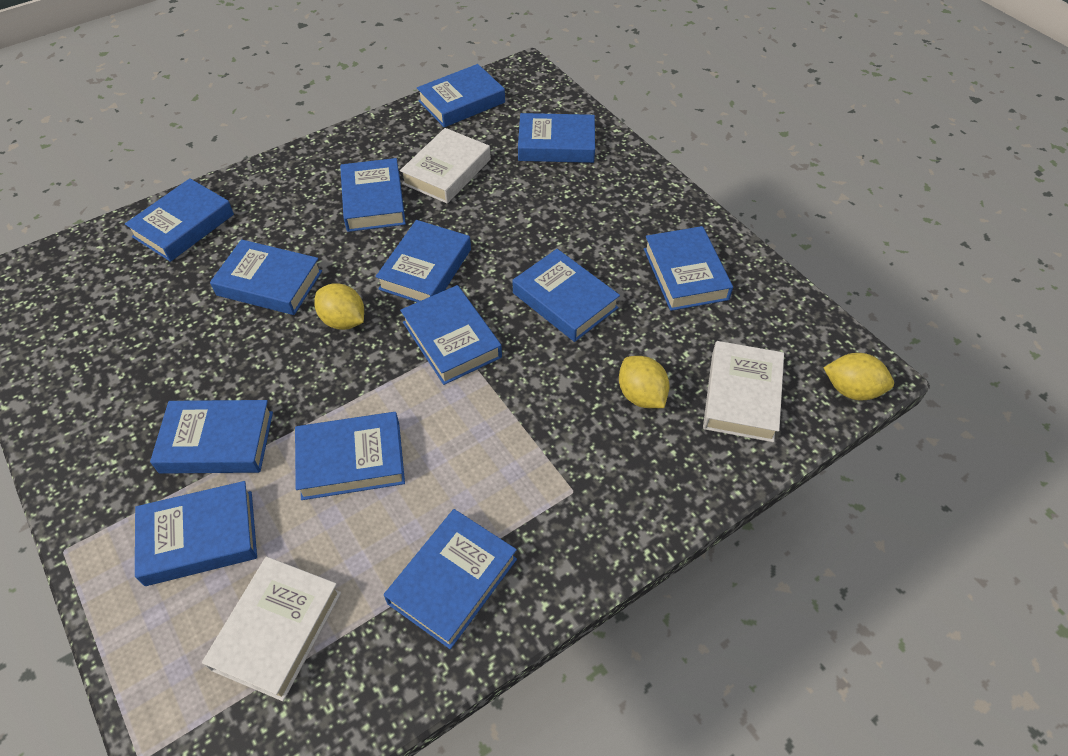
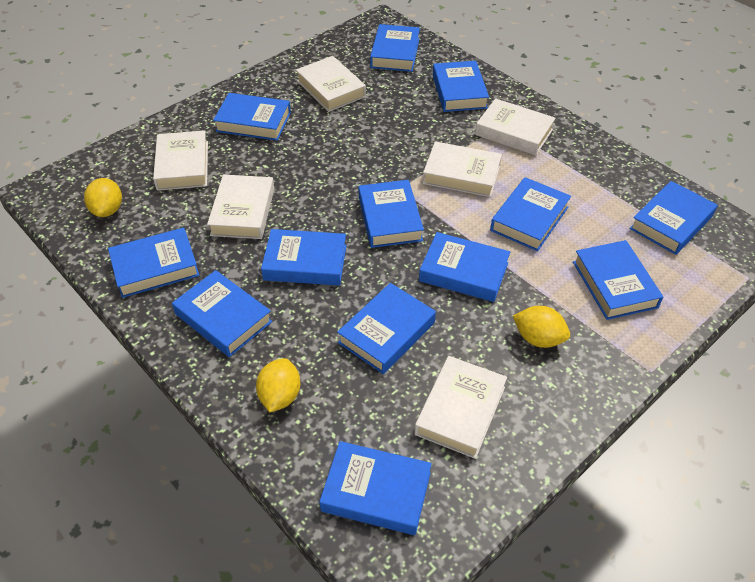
white book: 3 -> 6

